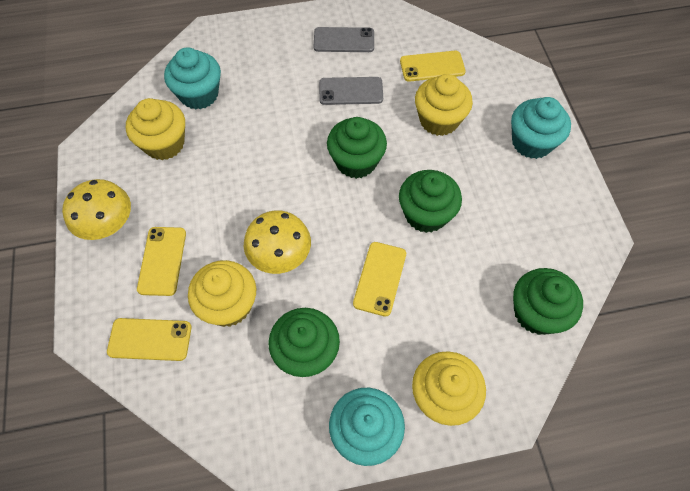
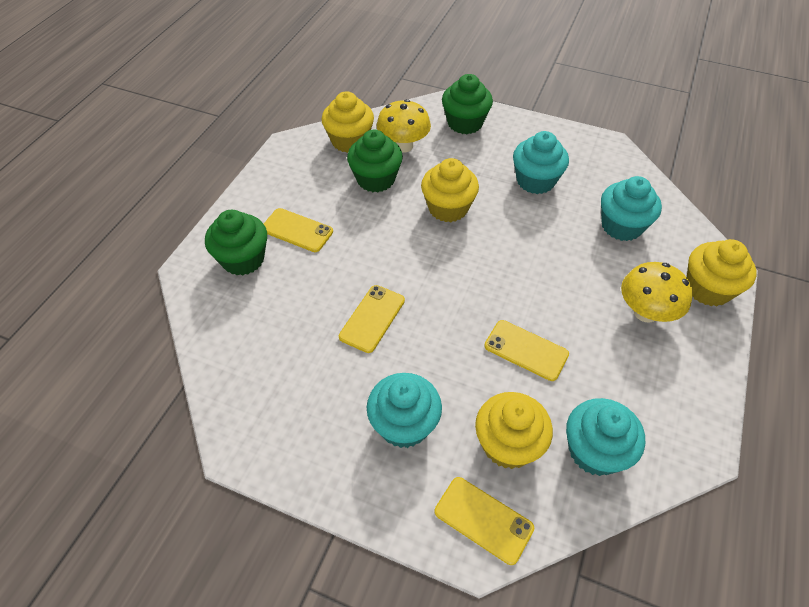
green cupcake: 4 -> 3
grey phone: 2 -> 0
turquoise cupcake: 3 -> 4

